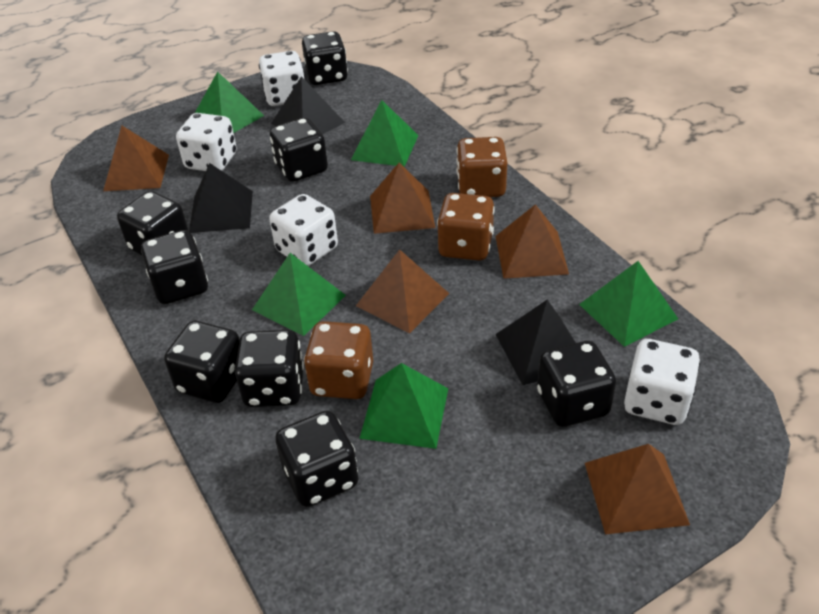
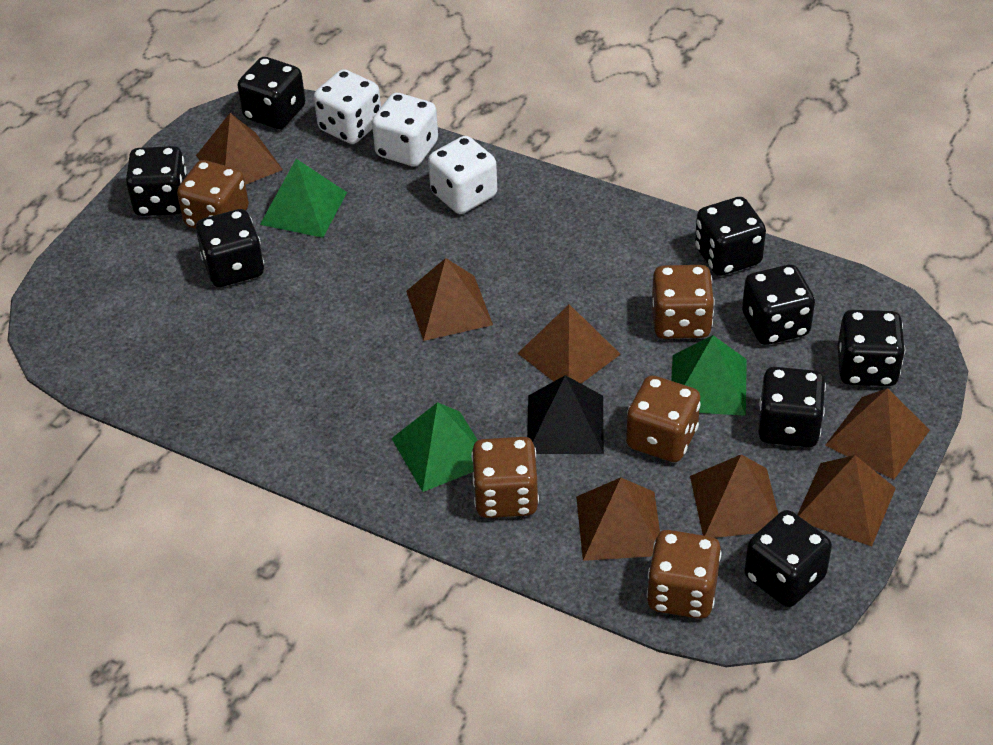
black pyramid: 3 -> 1
brown dice: 3 -> 5
brown pyramid: 5 -> 7
green pyramid: 5 -> 3
white dice: 4 -> 3

